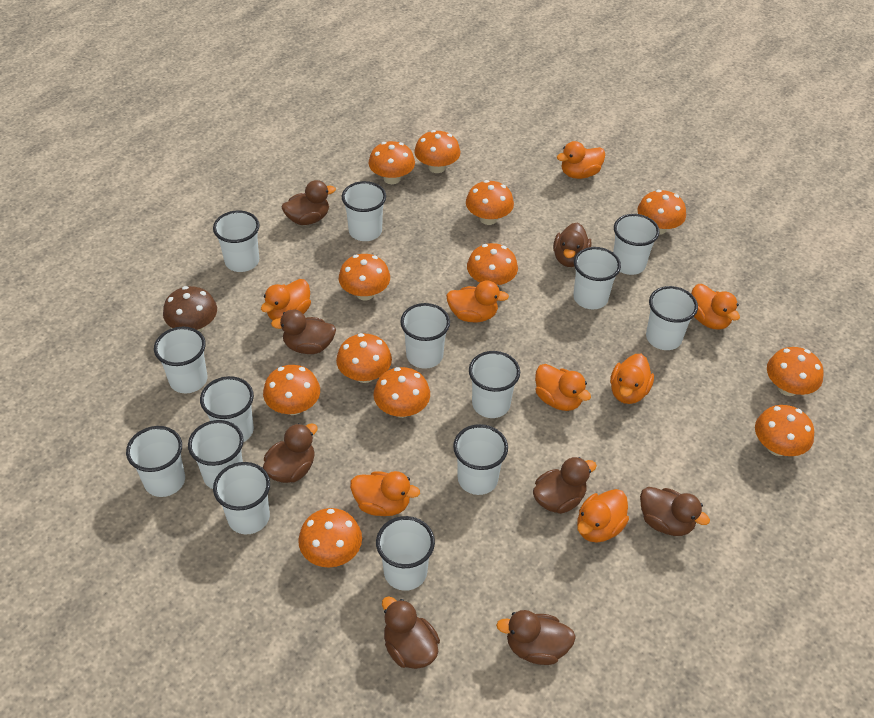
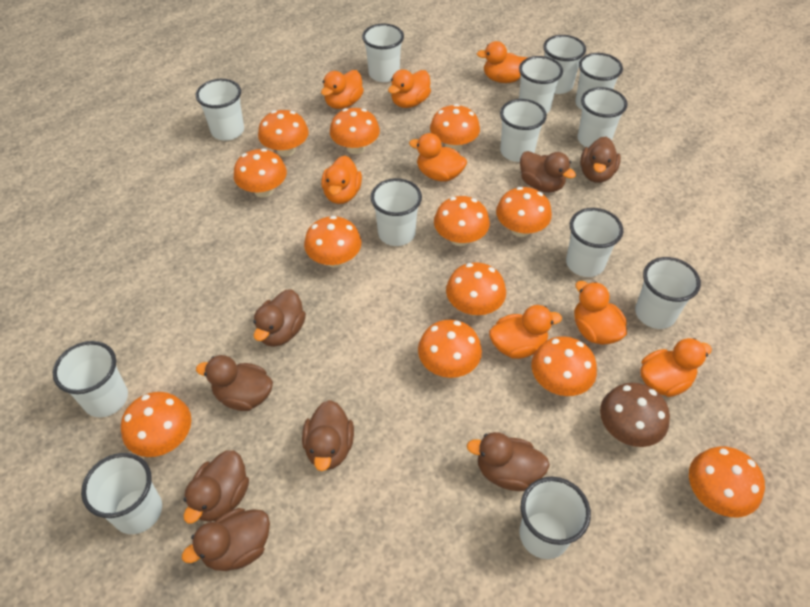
white cup: 14 -> 13

